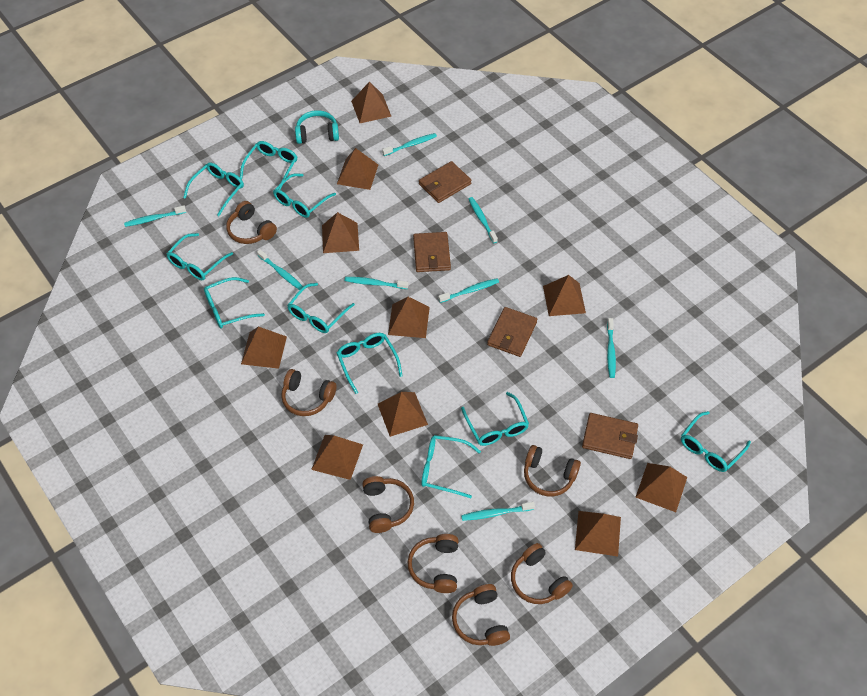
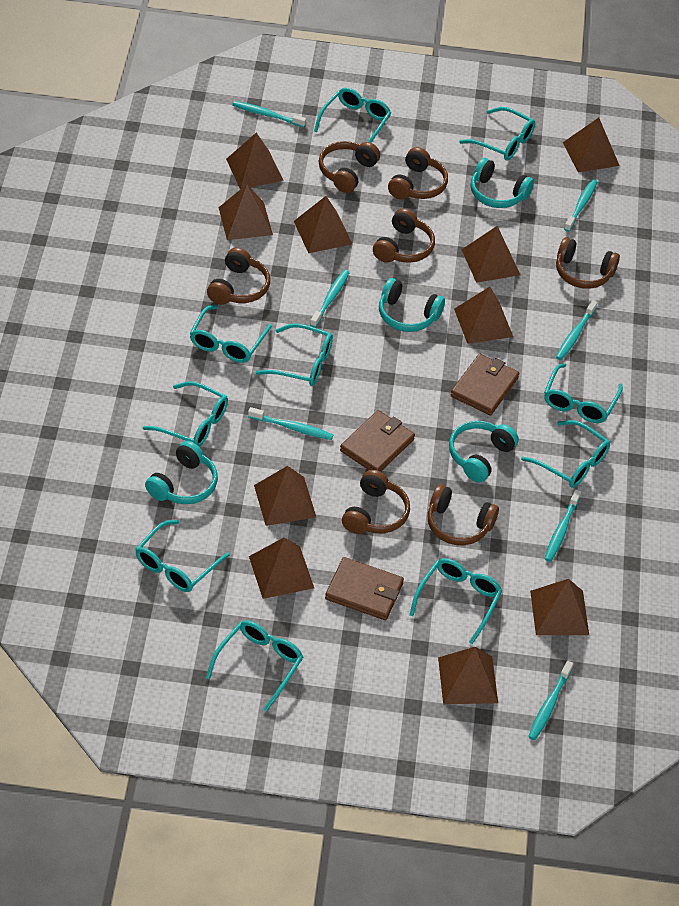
brown wallet: 4 -> 3
turquoise headphones: 1 -> 4
turquoise toothbrush: 8 -> 7

